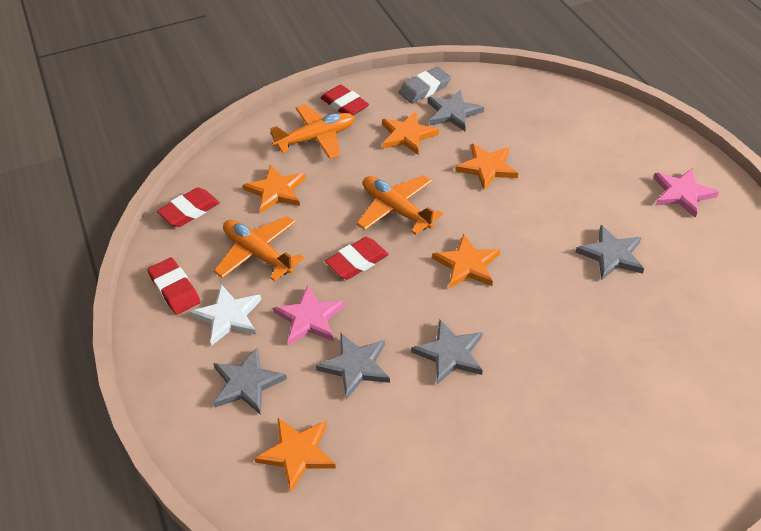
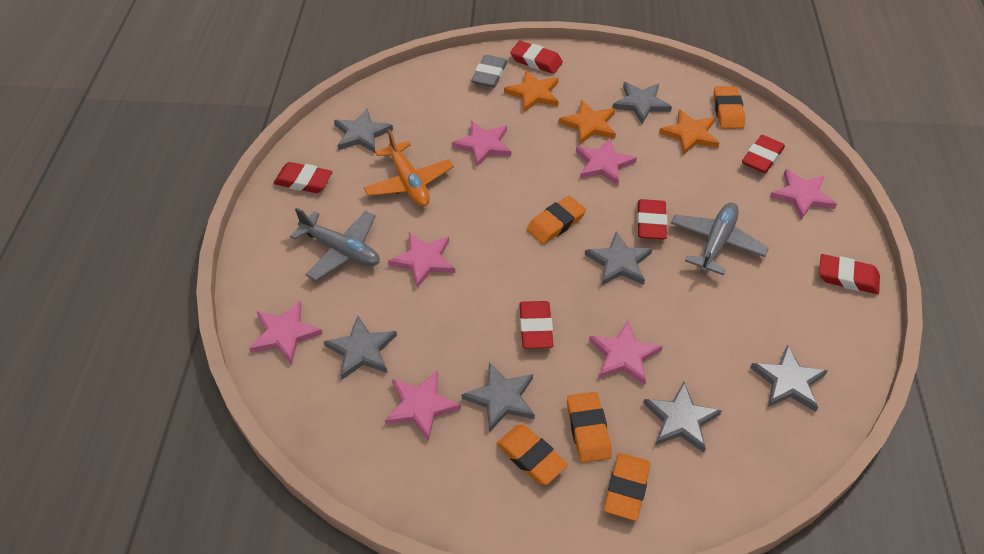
grey plane: 0 -> 2
grey star: 5 -> 7
orange eraser: 0 -> 5
orange plane: 3 -> 1
orange star: 5 -> 3
pink star: 2 -> 7
red eraser: 4 -> 6
white star: 1 -> 0

